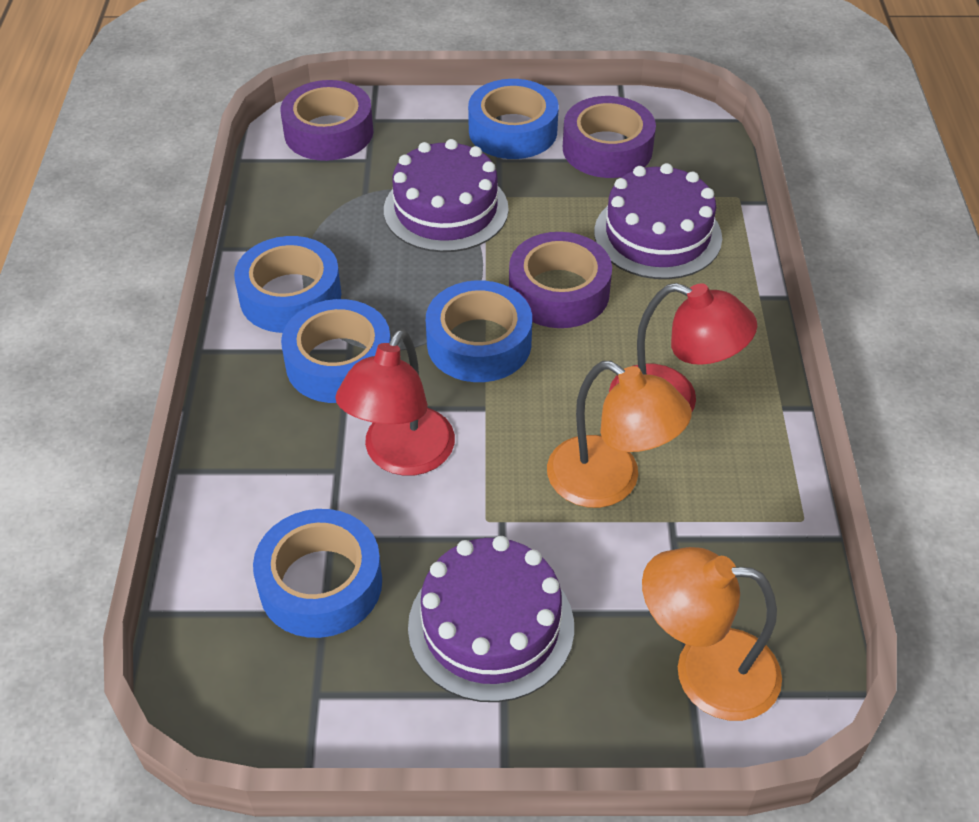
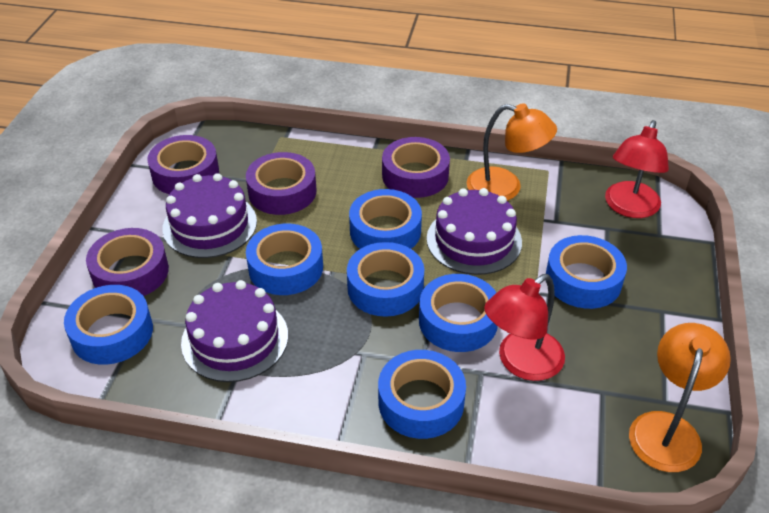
blue tape: 5 -> 7
purple tape: 3 -> 4

